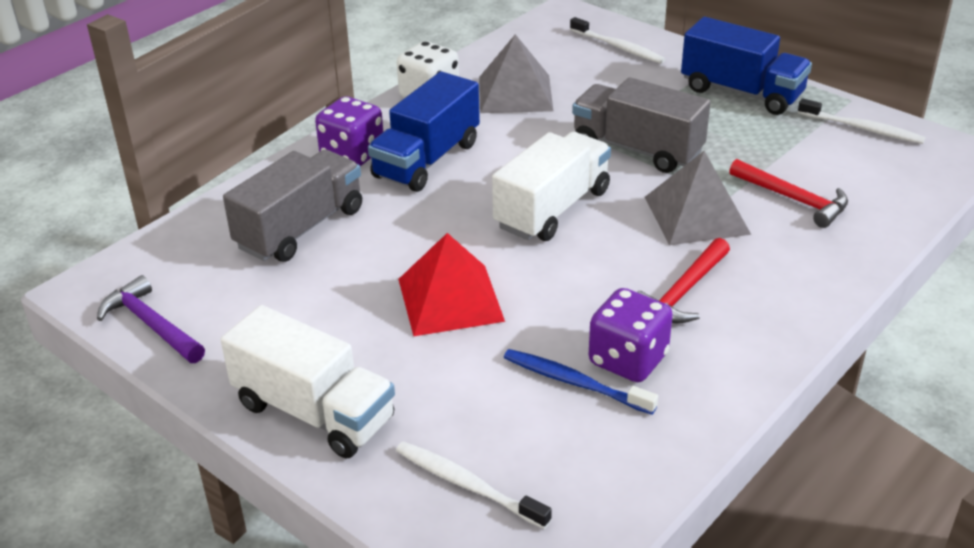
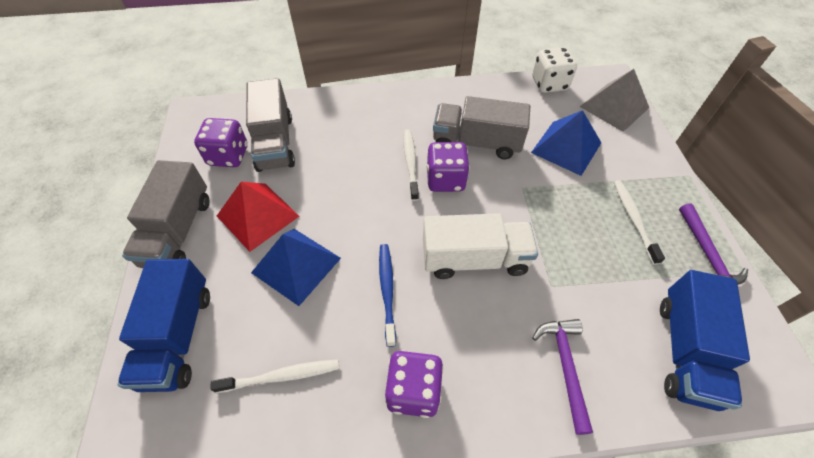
blue pyramid: 0 -> 2
grey pyramid: 2 -> 1
grey truck: 2 -> 3
purple dice: 2 -> 3
purple hammer: 1 -> 2
red hammer: 2 -> 0
white truck: 2 -> 1

